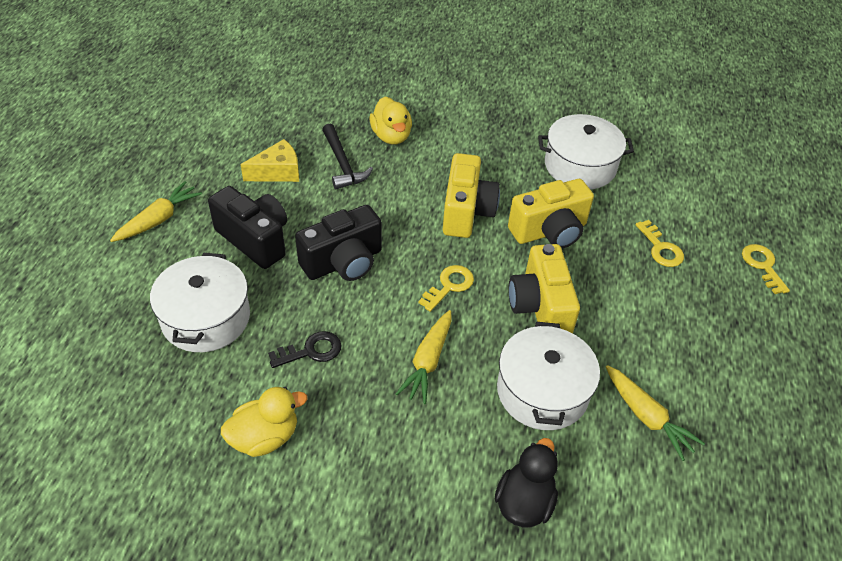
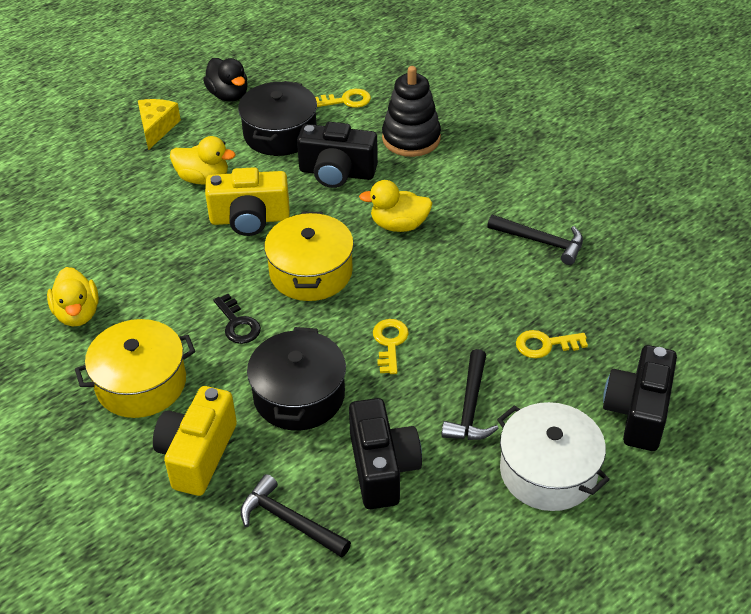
black camera: 2 -> 3
black hammer: 1 -> 3
black pot: 0 -> 2
black stacking toy: 0 -> 1
white pot: 3 -> 1
yellow camera: 3 -> 2
yellow carrot: 3 -> 0
yellow duck: 2 -> 3
yellow pot: 0 -> 2

